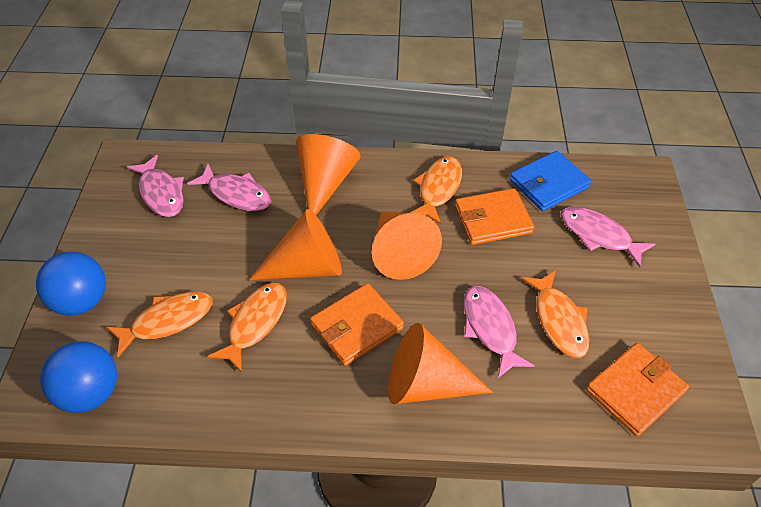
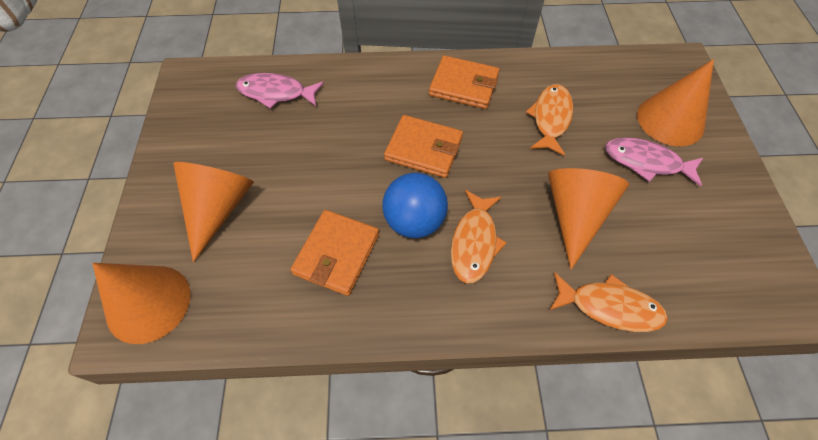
blue ball: 2 -> 1
blue wallet: 1 -> 0
orange fish: 4 -> 3
pink fish: 4 -> 2

